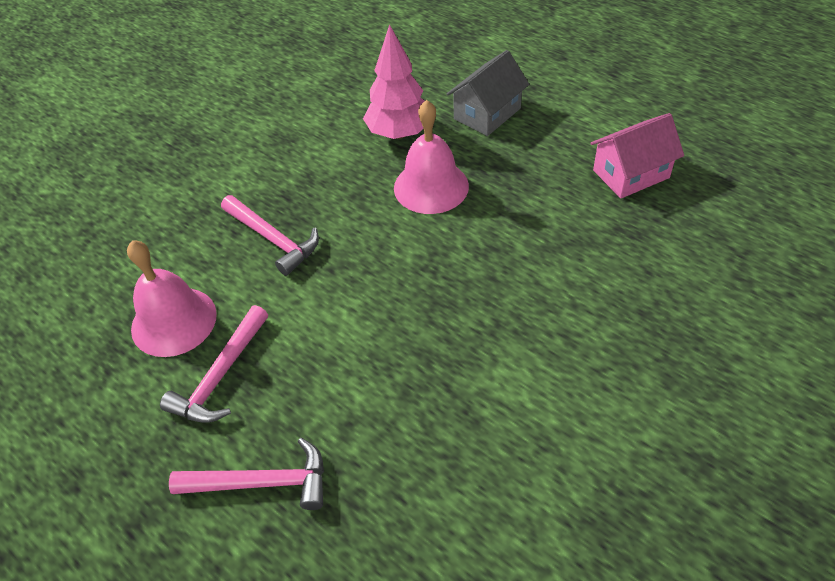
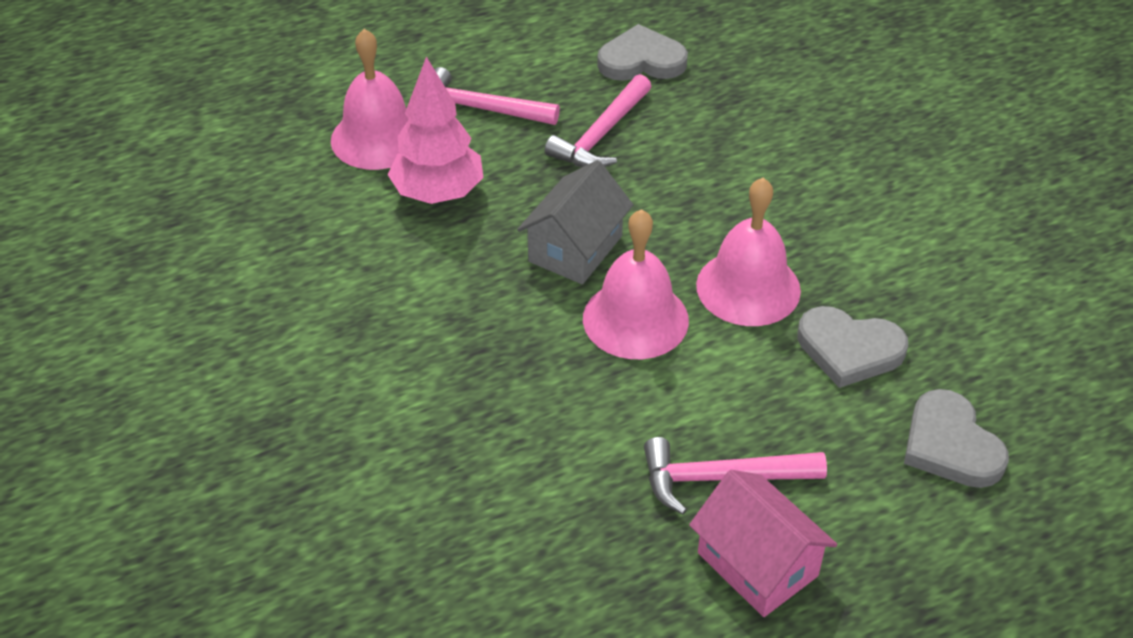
grey heart: 0 -> 3
pink bell: 2 -> 3

